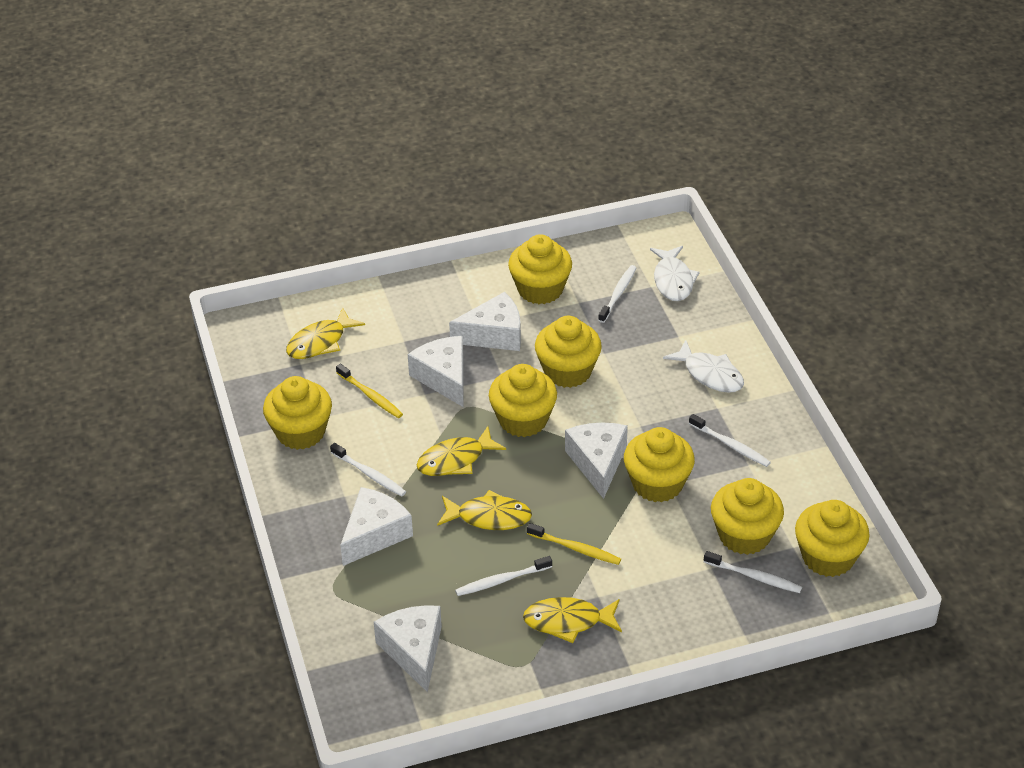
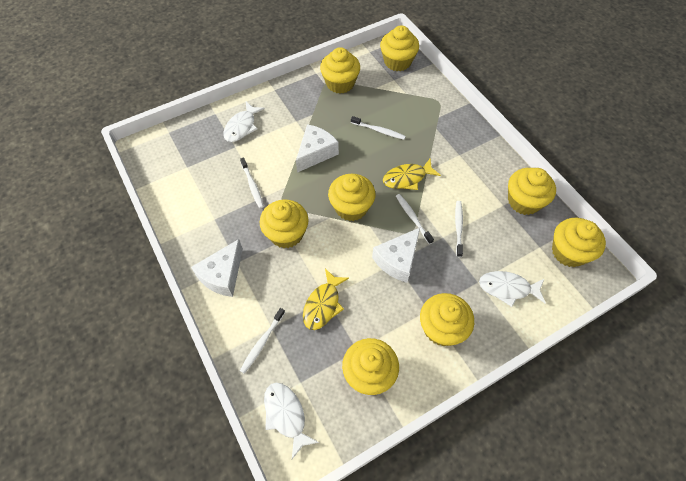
white cheese: 5 -> 3
white fish: 2 -> 3
yellow cupcake: 7 -> 8
yellow fish: 4 -> 2
yellow toothbrush: 2 -> 0

